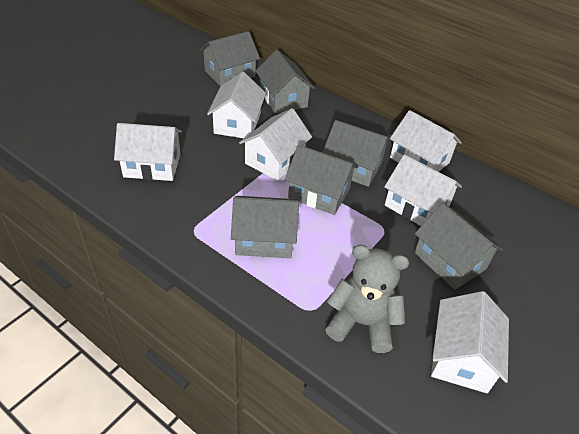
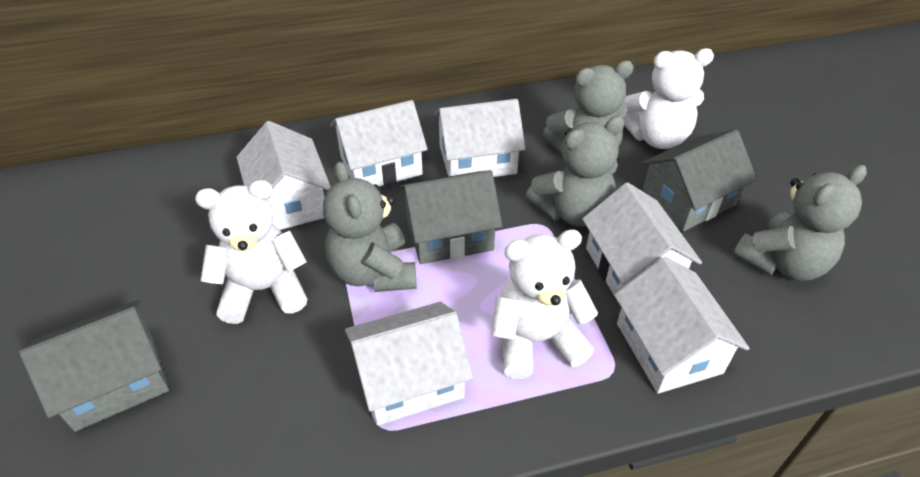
grey house: 6 -> 3
grey teddy bear: 1 -> 4
white teddy bear: 0 -> 3

